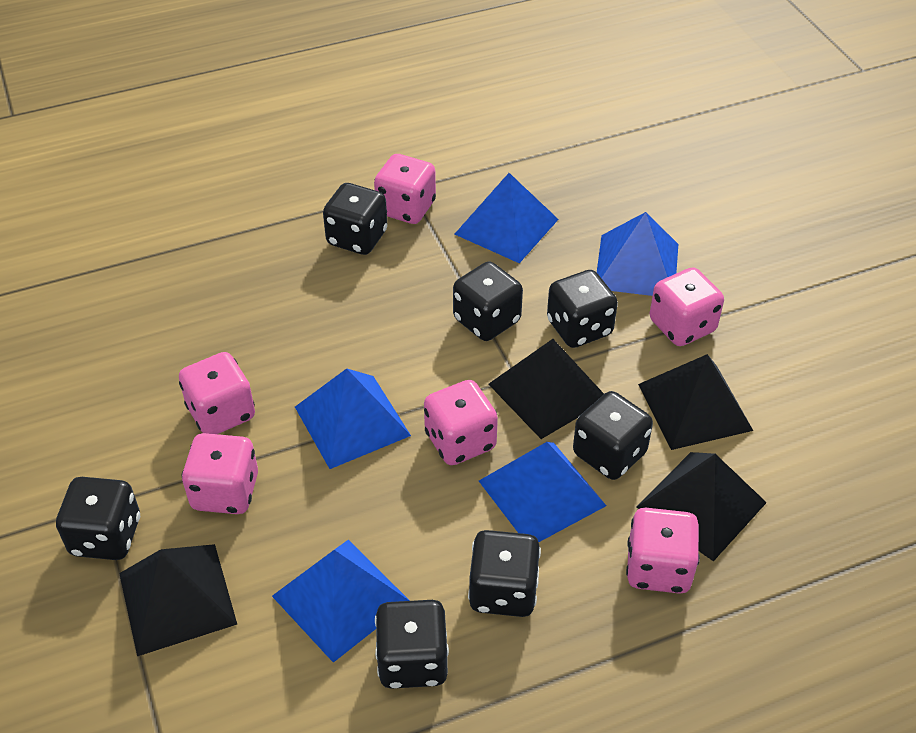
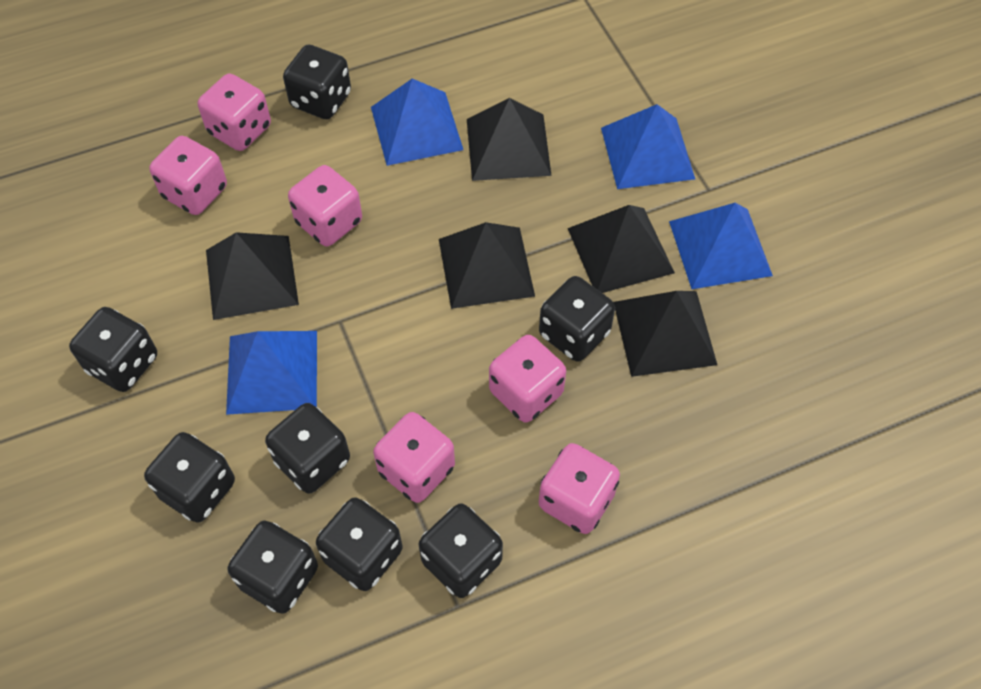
black dice: 7 -> 8
black pyramid: 4 -> 5
blue pyramid: 5 -> 4

